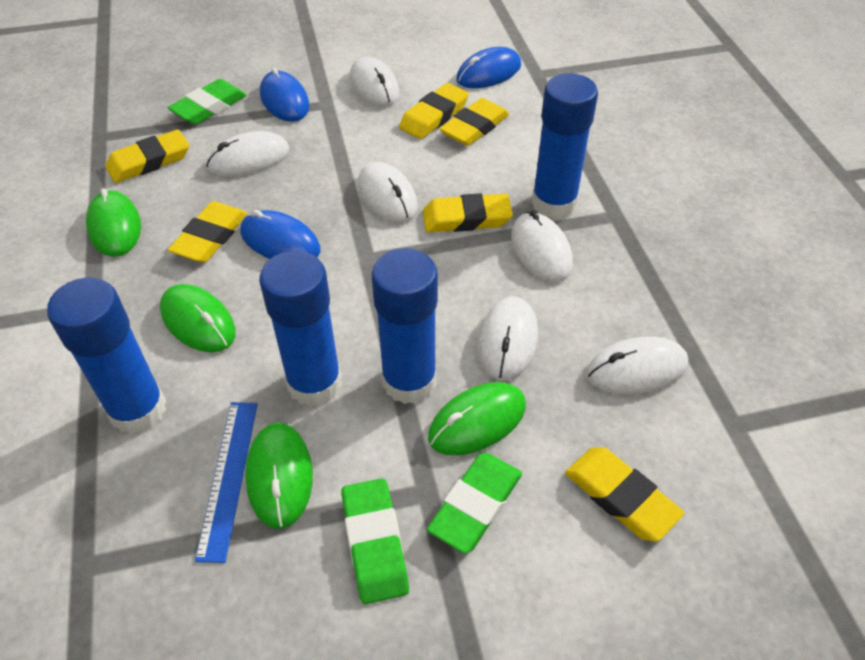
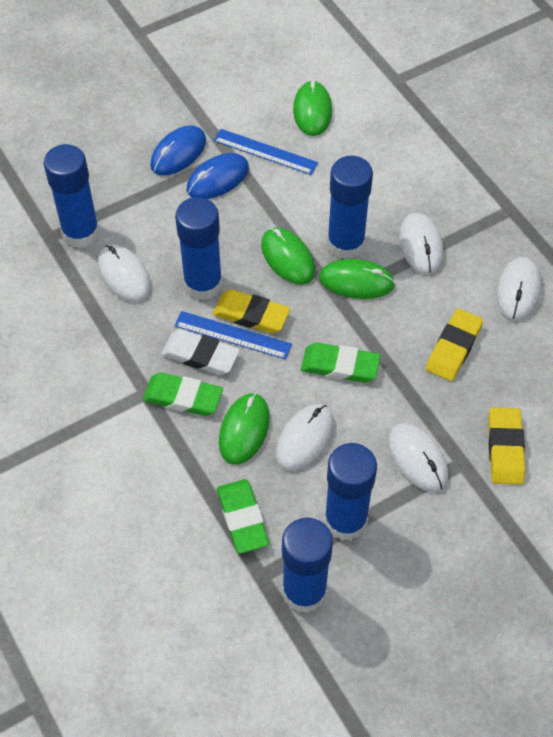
blue glue stick: 4 -> 5
blue mouse: 3 -> 2
blue ruler: 1 -> 2
white eraser: 0 -> 1
white mouse: 6 -> 5
yellow eraser: 6 -> 3

